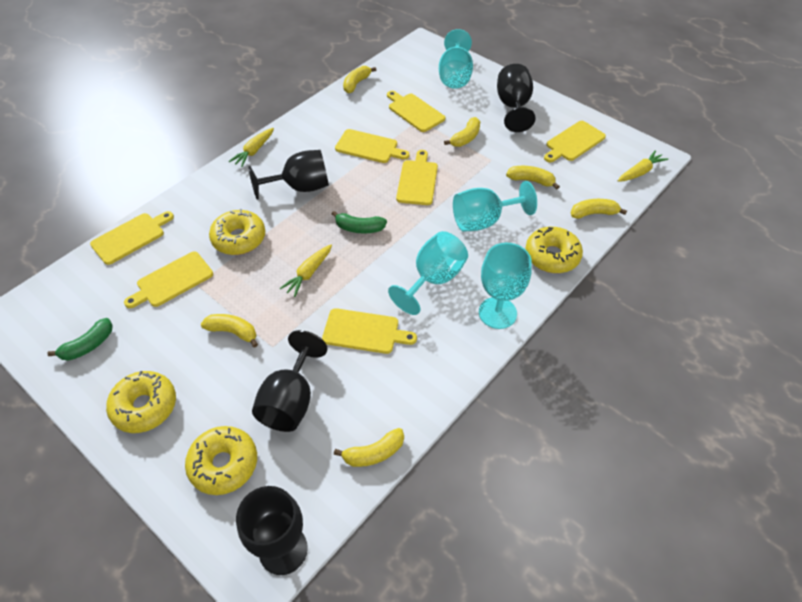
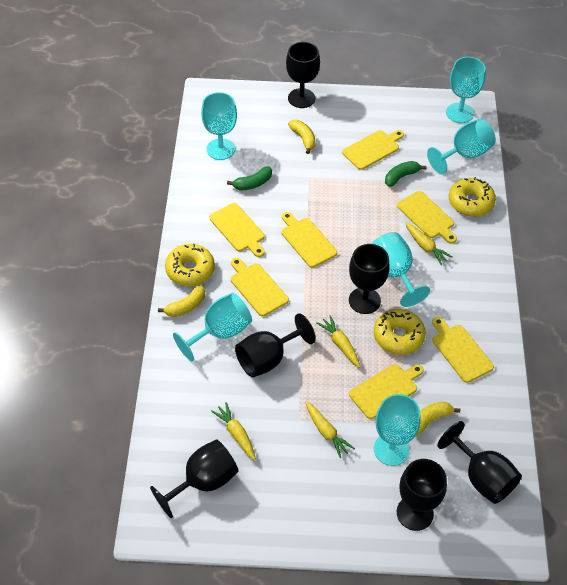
black goblet: 4 -> 6
turquoise goblet: 4 -> 6
yellow banana: 6 -> 3
yellow carrot: 3 -> 4
yellow donut: 4 -> 3

